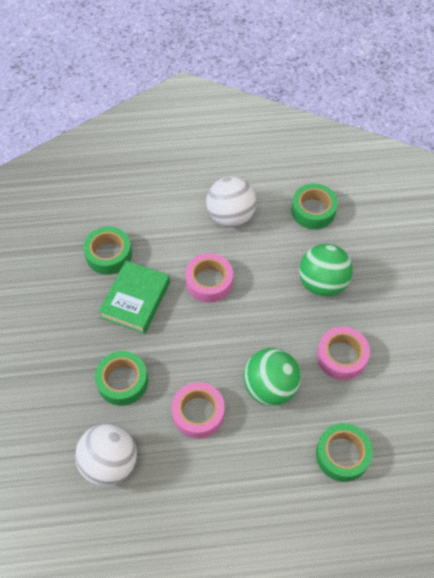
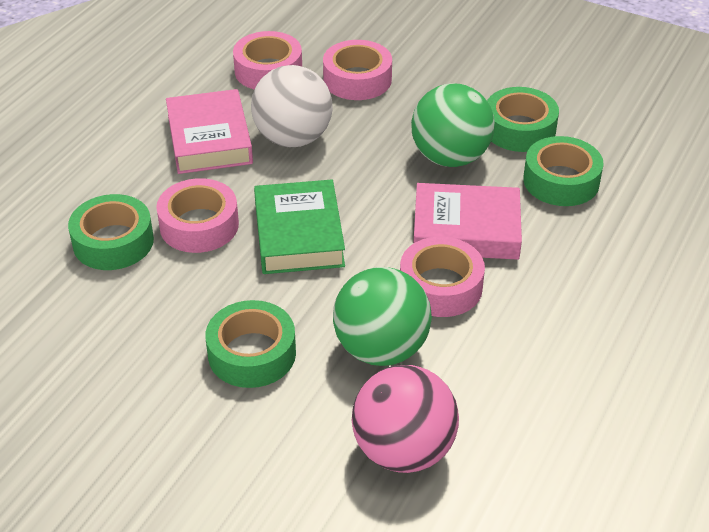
pink ball: 0 -> 1
pink book: 0 -> 2
pink tape: 3 -> 4
white ball: 2 -> 1

